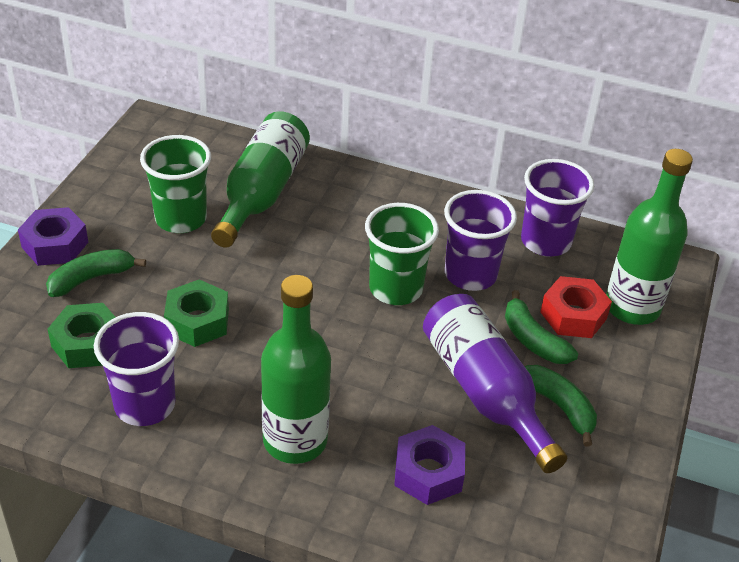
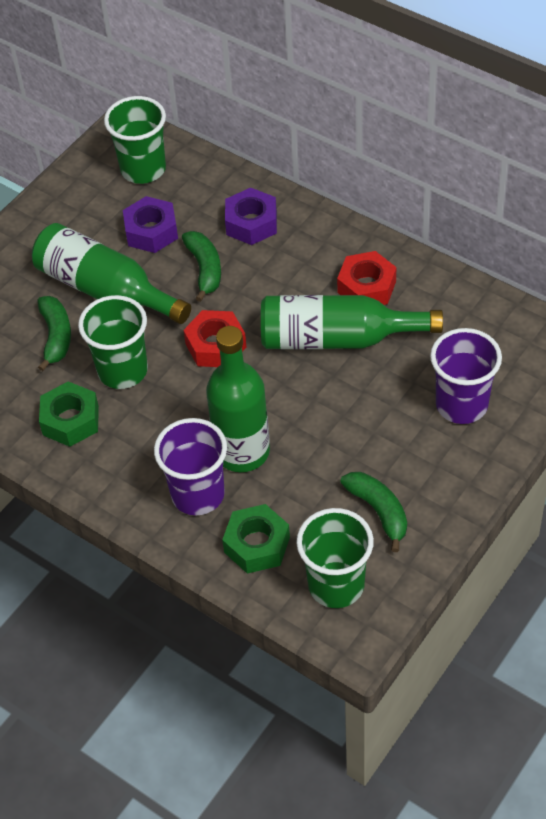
green cup: 2 -> 3
purple bottle: 1 -> 0
purple cup: 3 -> 2
red nut: 1 -> 2

